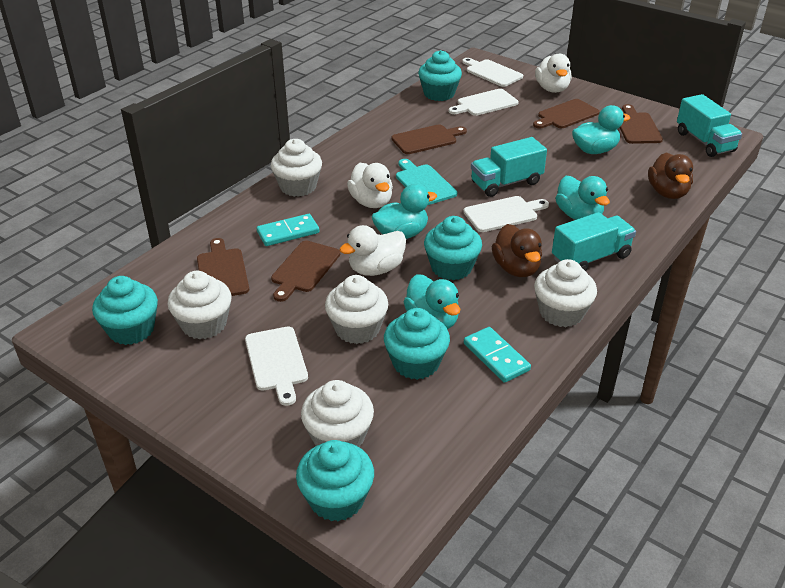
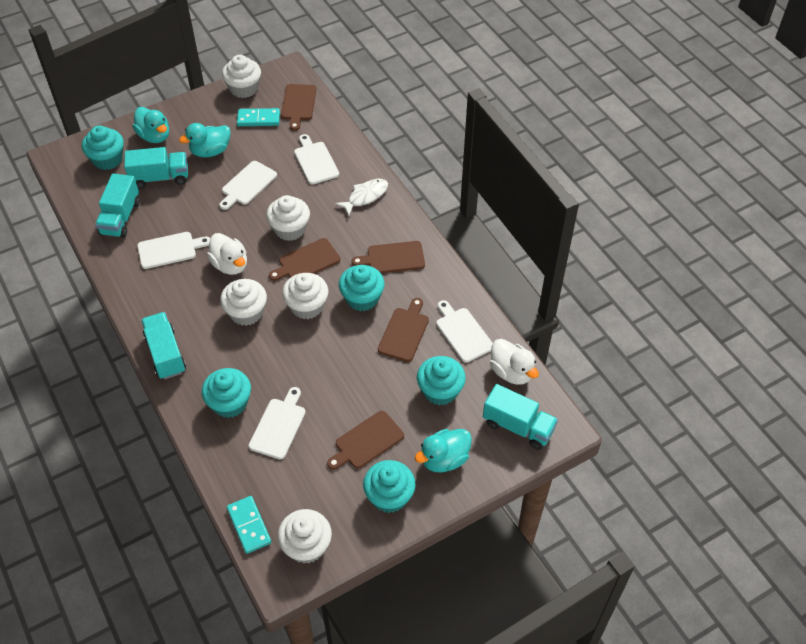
brown duck: 2 -> 0
turquoise cutting board: 1 -> 0
turquoise duck: 4 -> 3
turquoise truck: 3 -> 4
white cutting board: 4 -> 5
white duck: 3 -> 2
white fish: 0 -> 1

